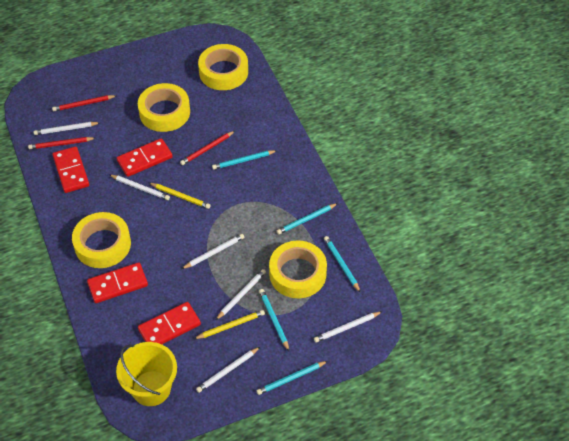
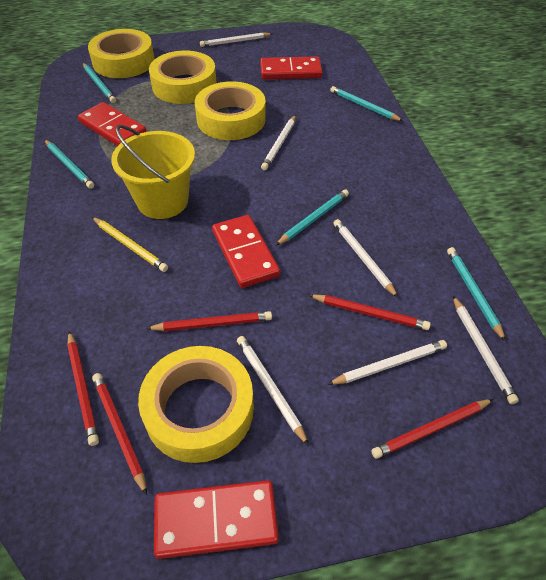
red pencil: 3 -> 5
yellow pencil: 2 -> 1

